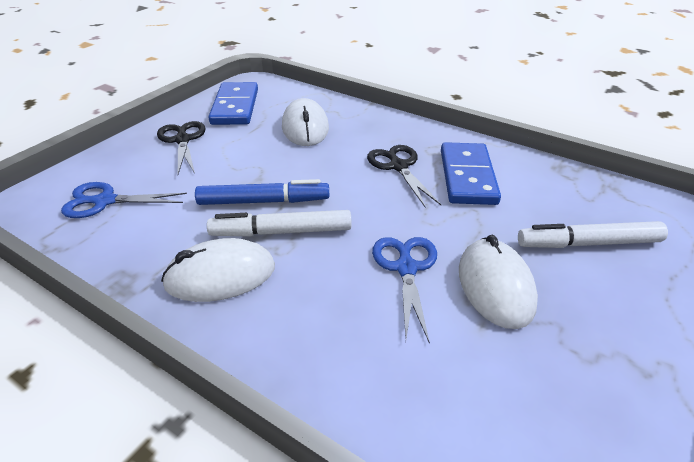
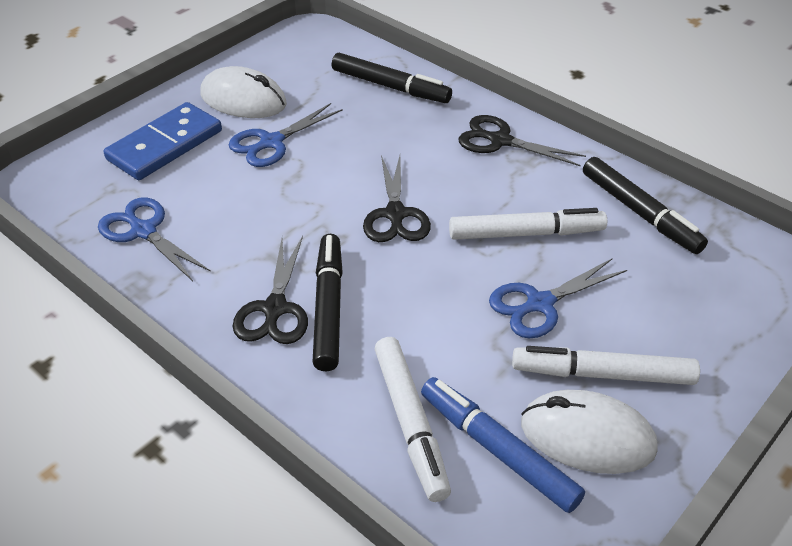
black marker: 0 -> 3
black scissors: 2 -> 3
blue domino: 2 -> 1
blue scissors: 2 -> 3
white marker: 2 -> 3
white mouse: 3 -> 2

